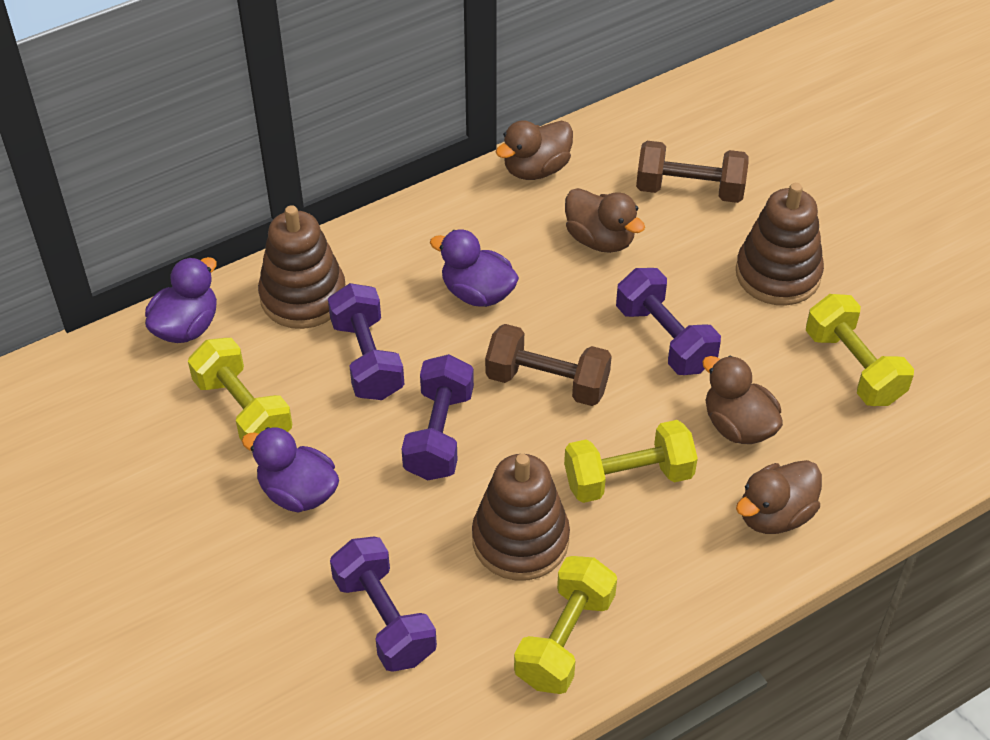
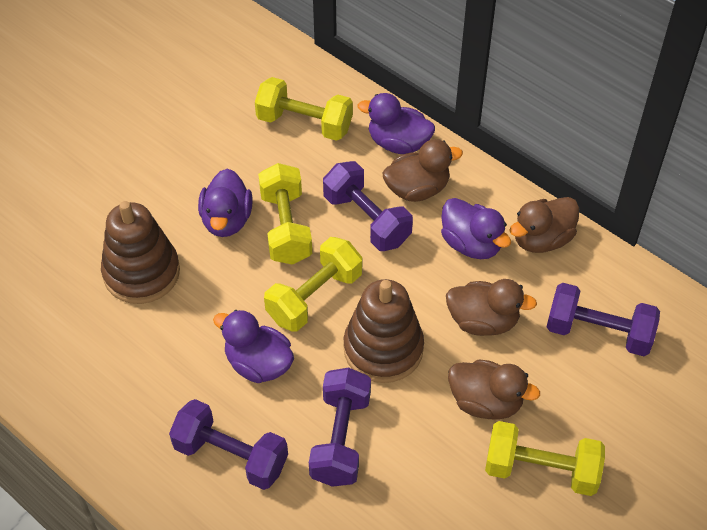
brown dumbbell: 2 -> 0
brown stacking toy: 3 -> 2
purple duck: 3 -> 4

